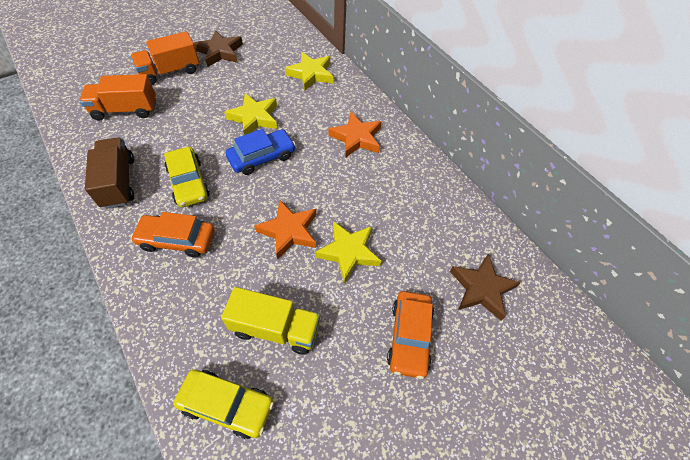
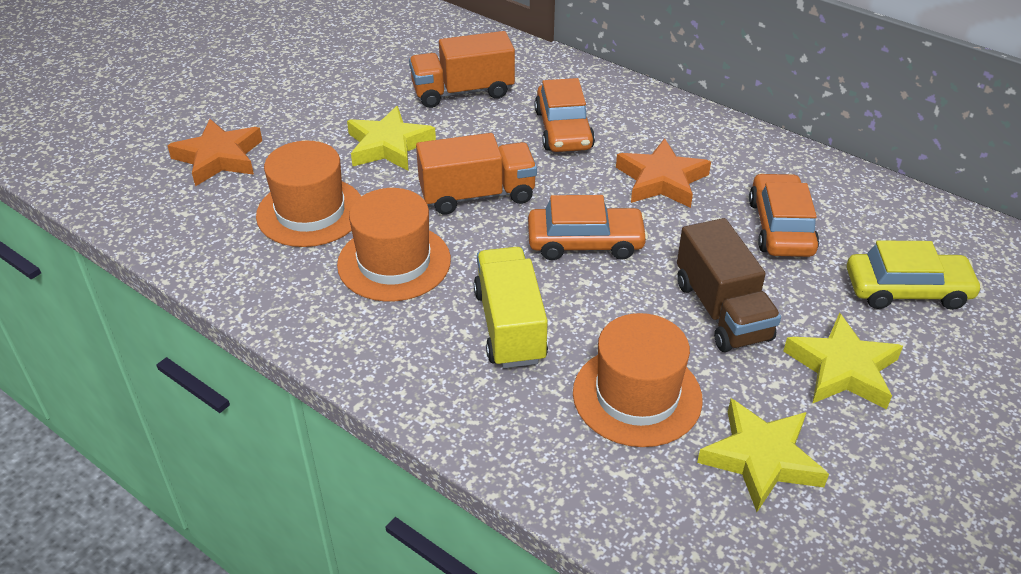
blue car: 1 -> 0
brown star: 2 -> 0
orange car: 2 -> 3
orange hat: 0 -> 3
yellow car: 2 -> 1

